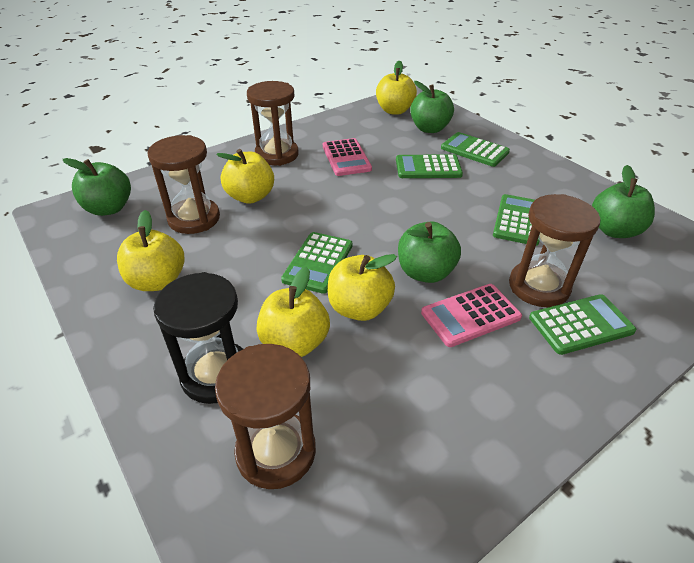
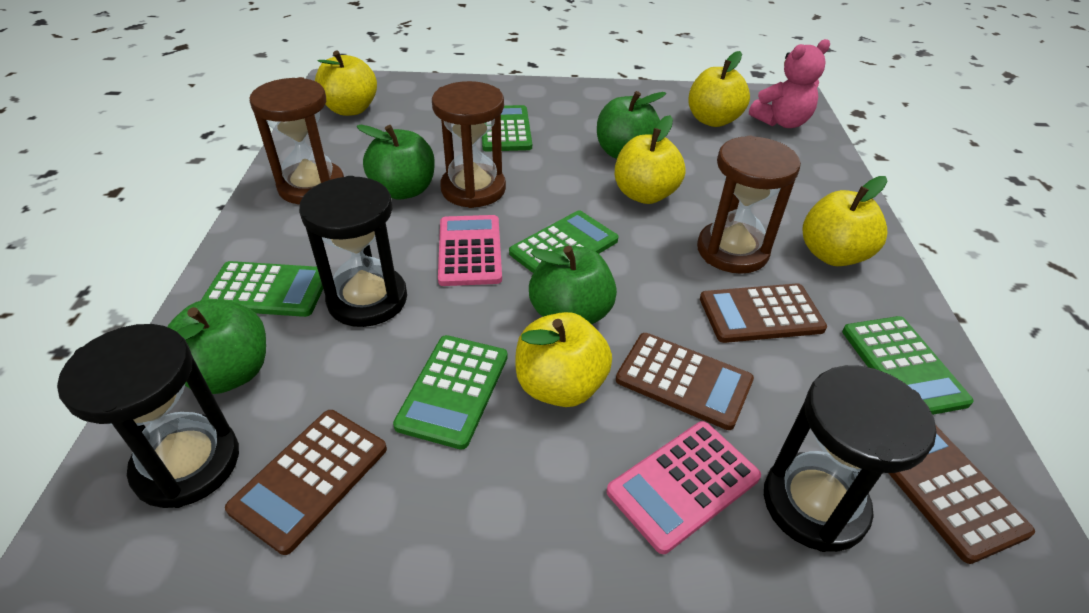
black hourglass: 1 -> 3
brown calculator: 0 -> 4
brown hourglass: 4 -> 3
pink teddy bear: 0 -> 1

